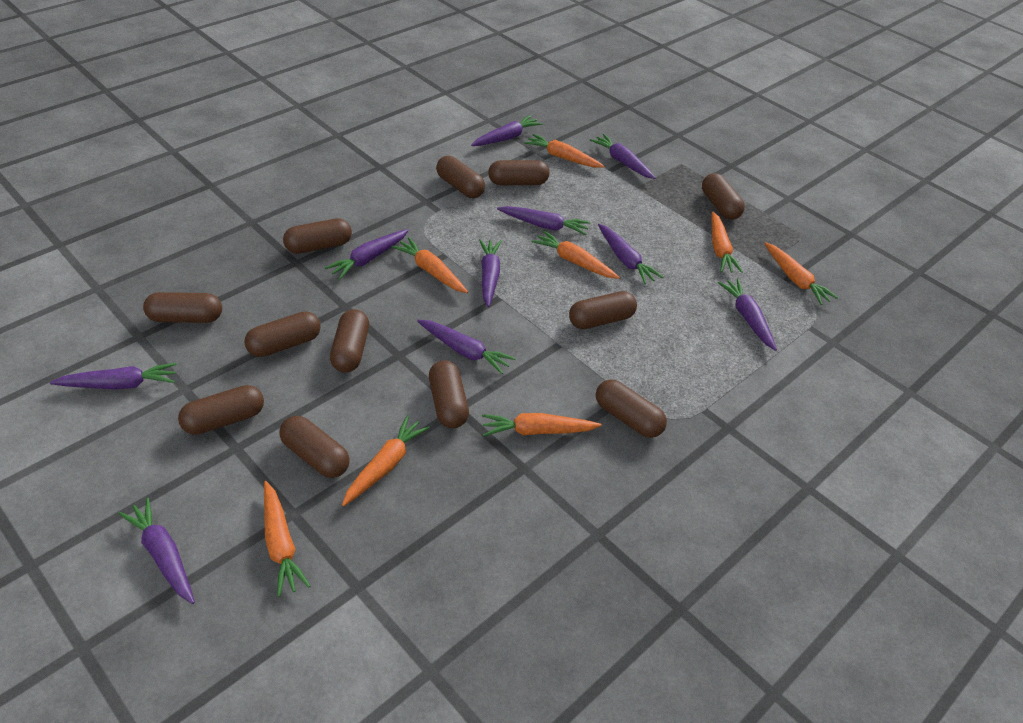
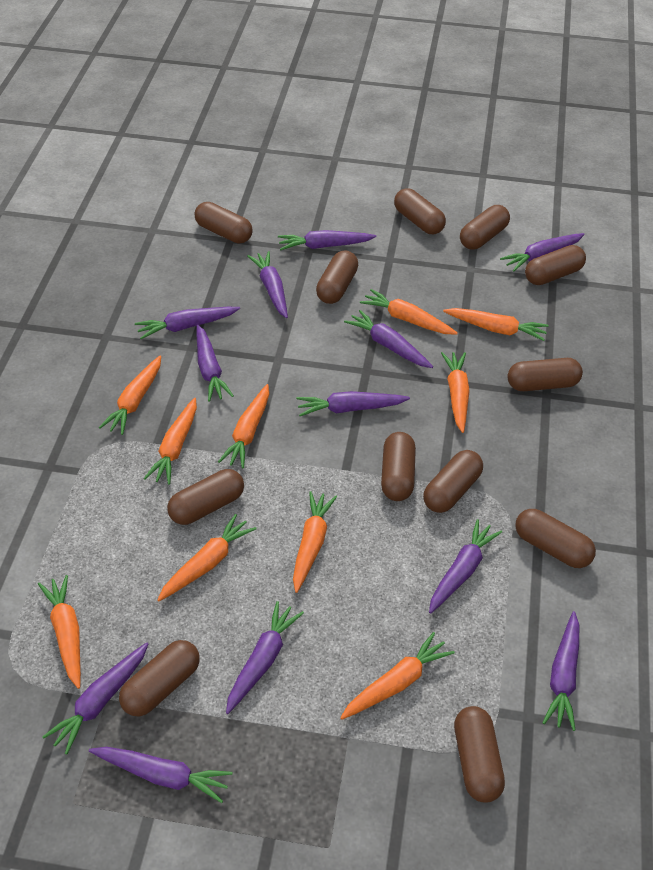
orange carrot: 8 -> 10
purple carrot: 10 -> 12

